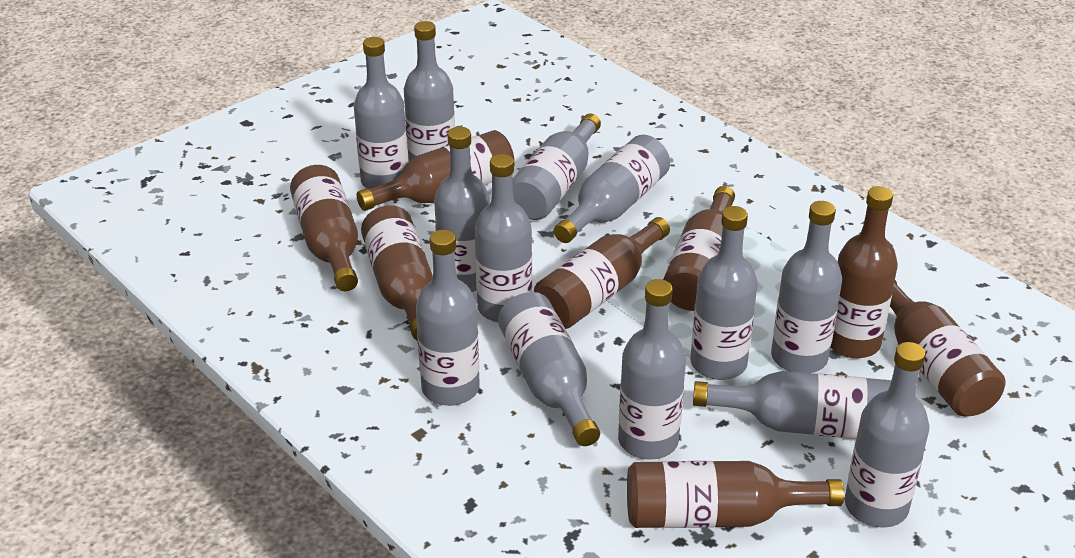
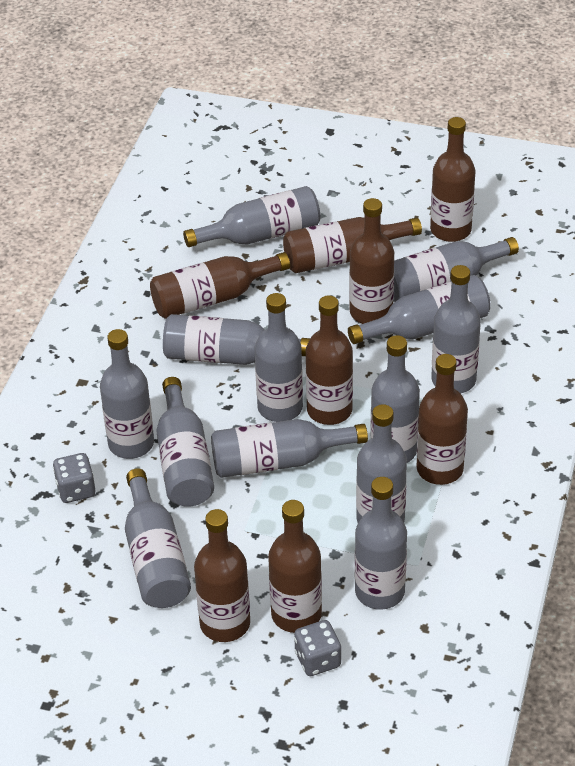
grey dice: 0 -> 2

